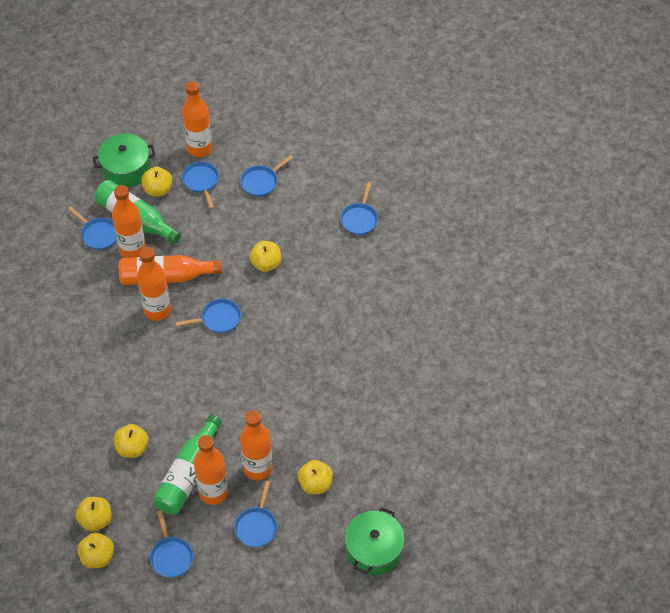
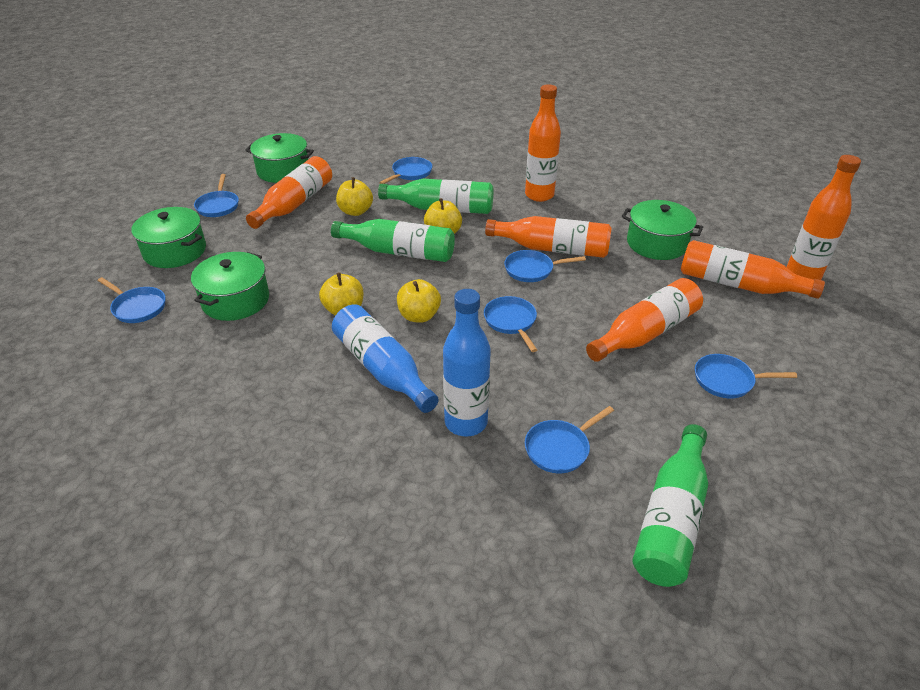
blue bottle: 0 -> 2
green bottle: 2 -> 3
green pot: 2 -> 4
yellow apple: 6 -> 4

